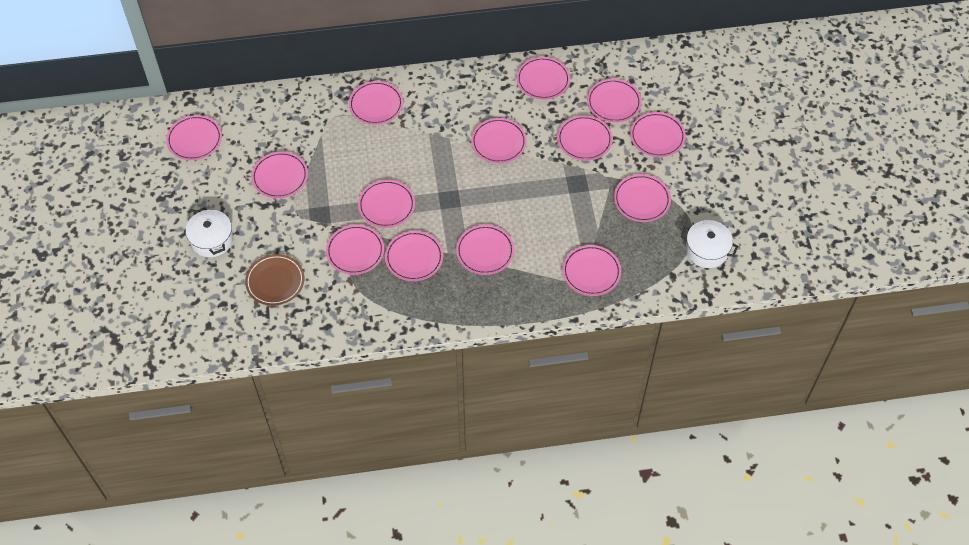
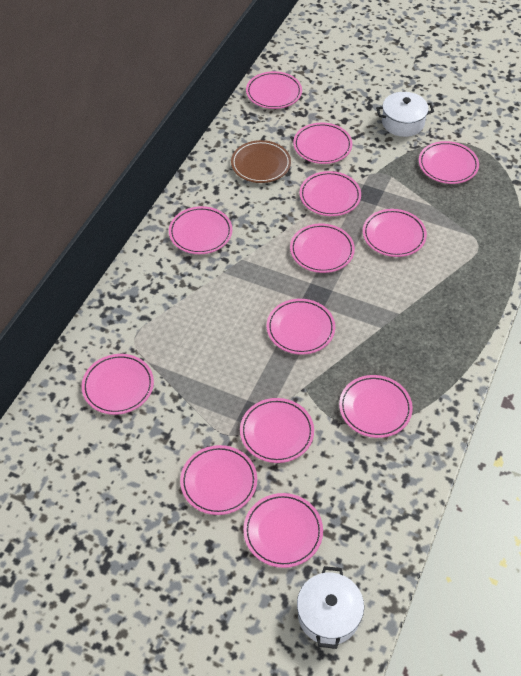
pink plate: 14 -> 13

